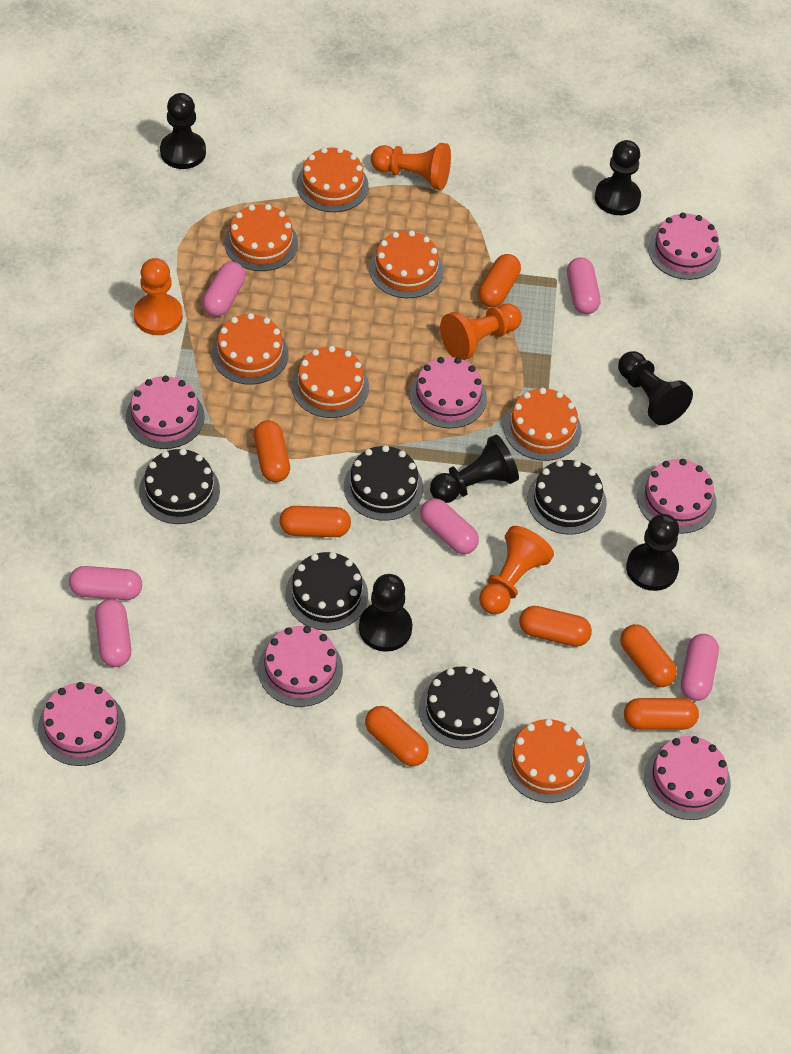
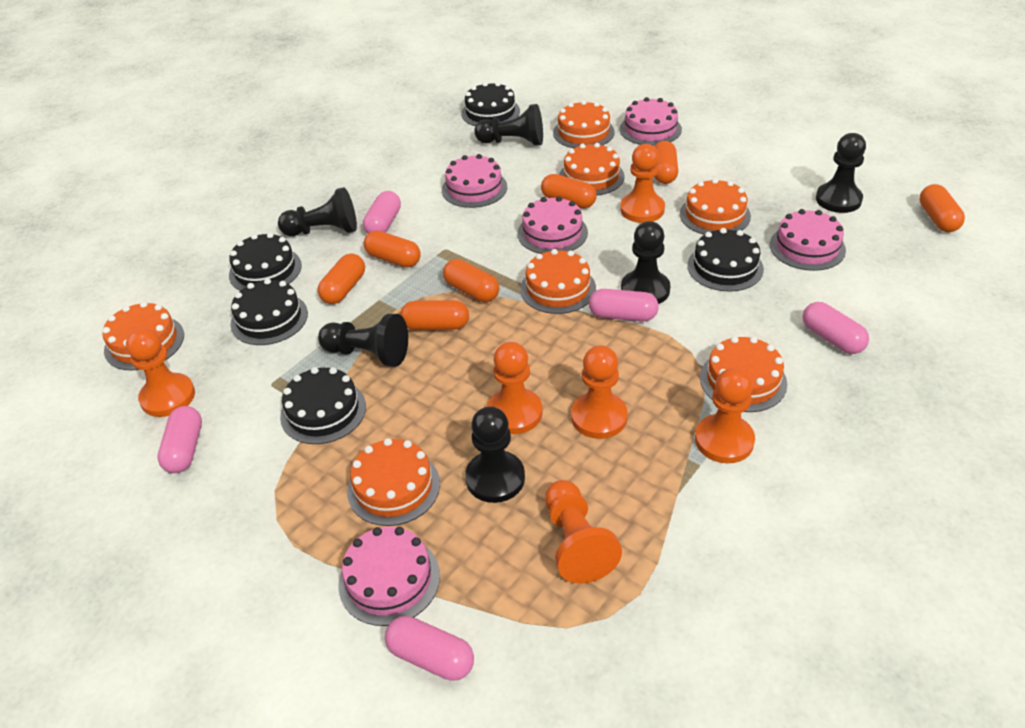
orange pawn: 4 -> 6
pink cake: 7 -> 5
pink capsule: 6 -> 5

